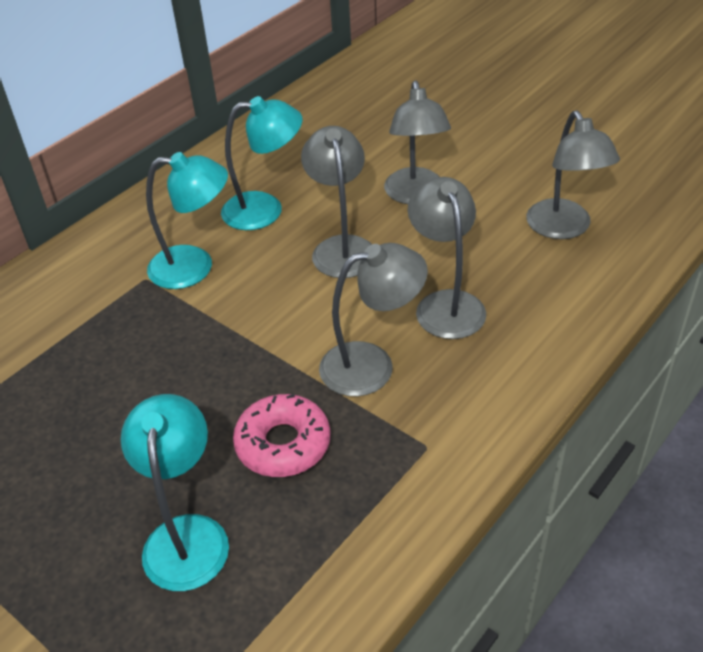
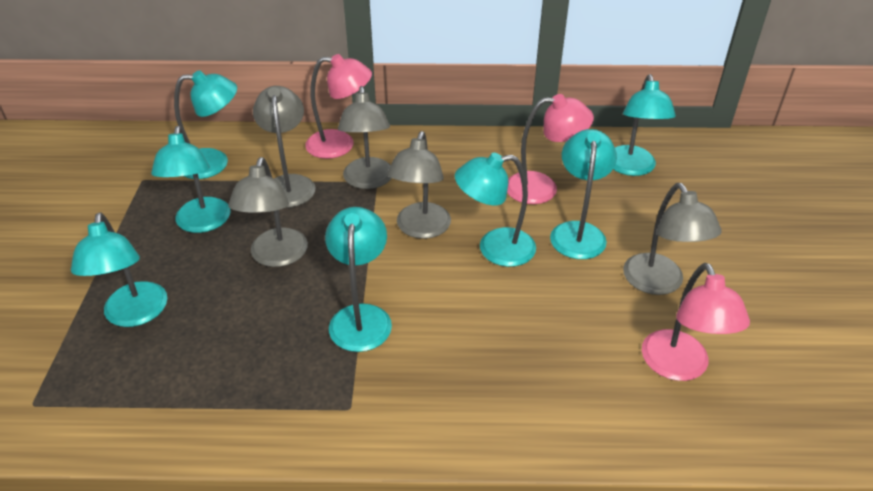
pink donut: 1 -> 0
pink lamp: 0 -> 3
turquoise lamp: 3 -> 7

